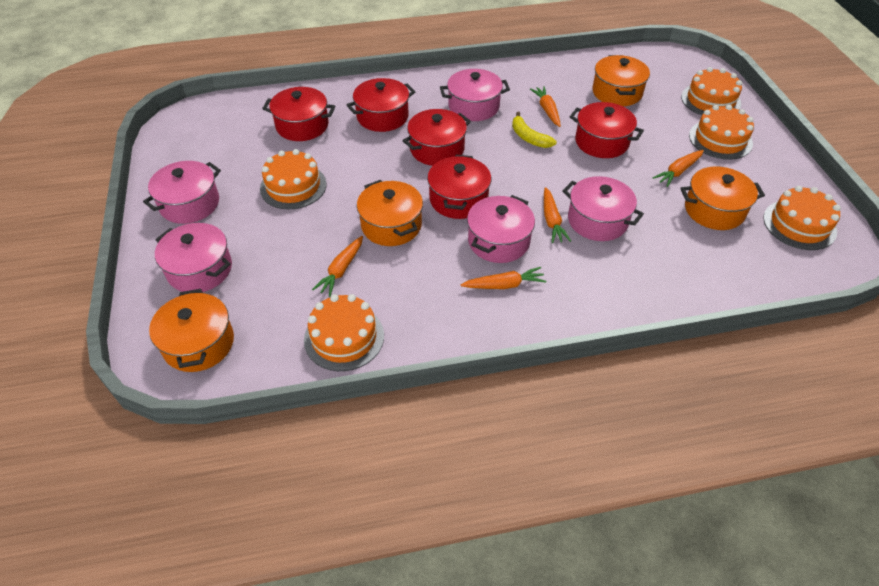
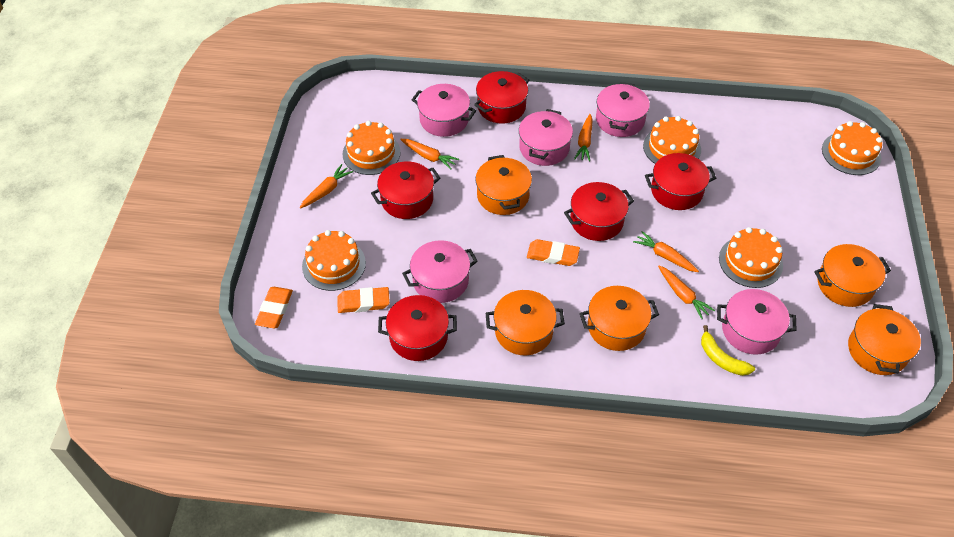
orange eraser: 0 -> 3
orange pot: 4 -> 5

